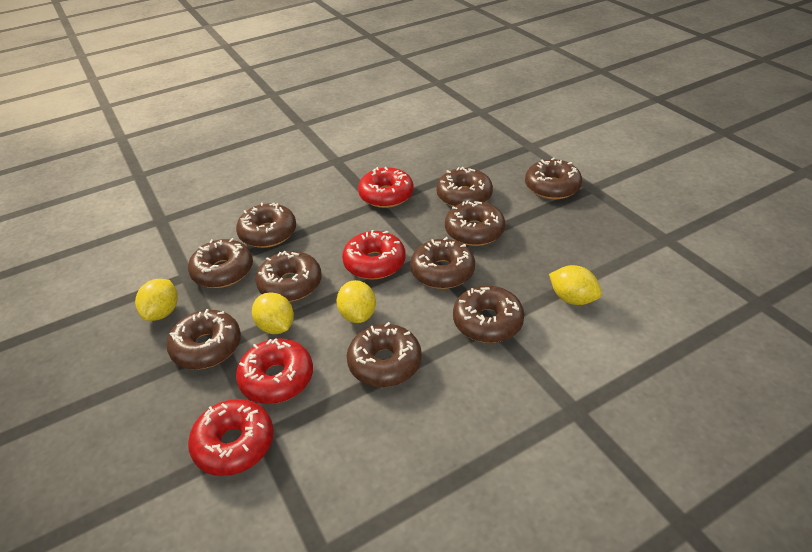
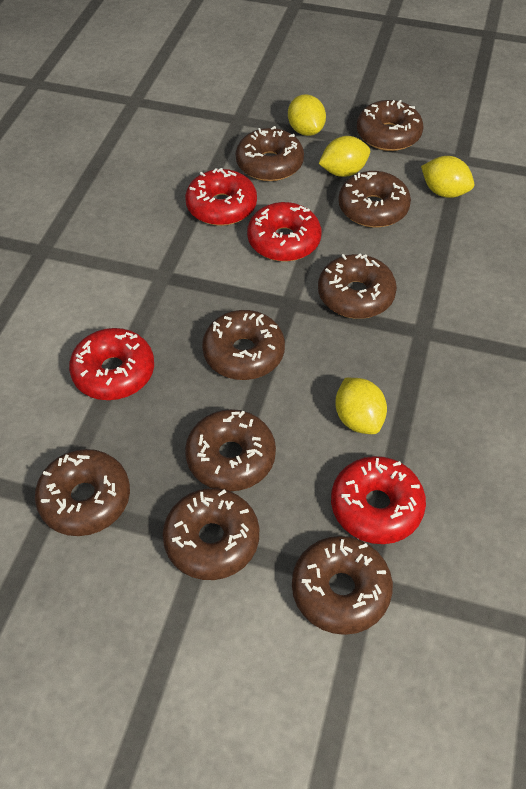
brown donut: 10 -> 9

